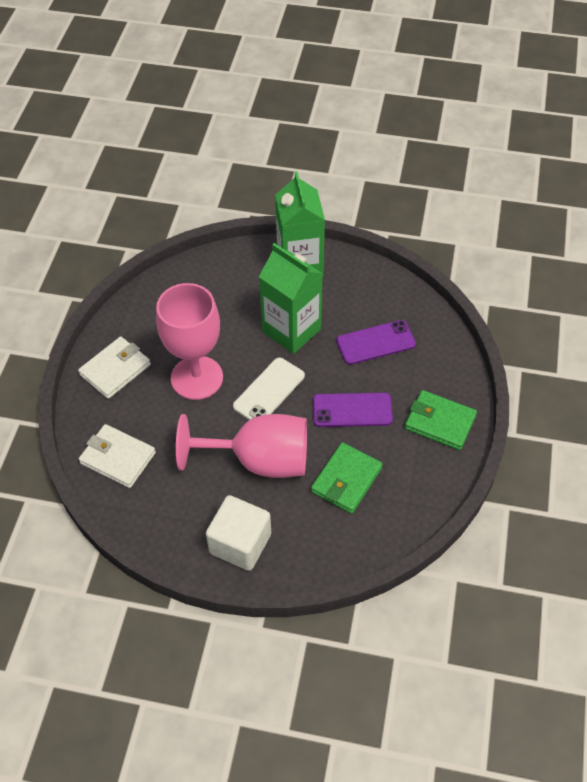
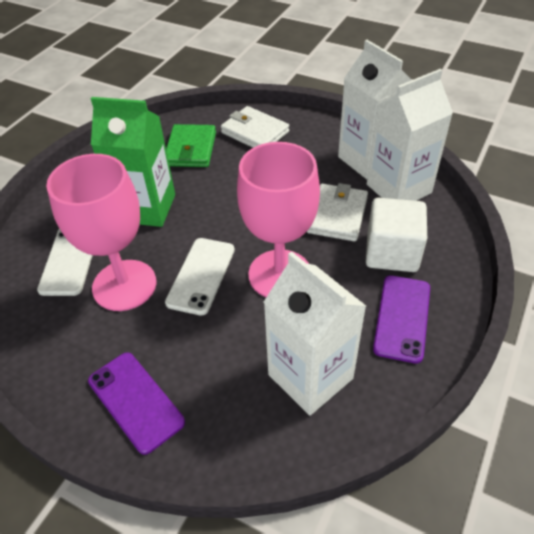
green carton: 2 -> 1
green wallet: 2 -> 1
white carton: 0 -> 3
white phone: 1 -> 2

